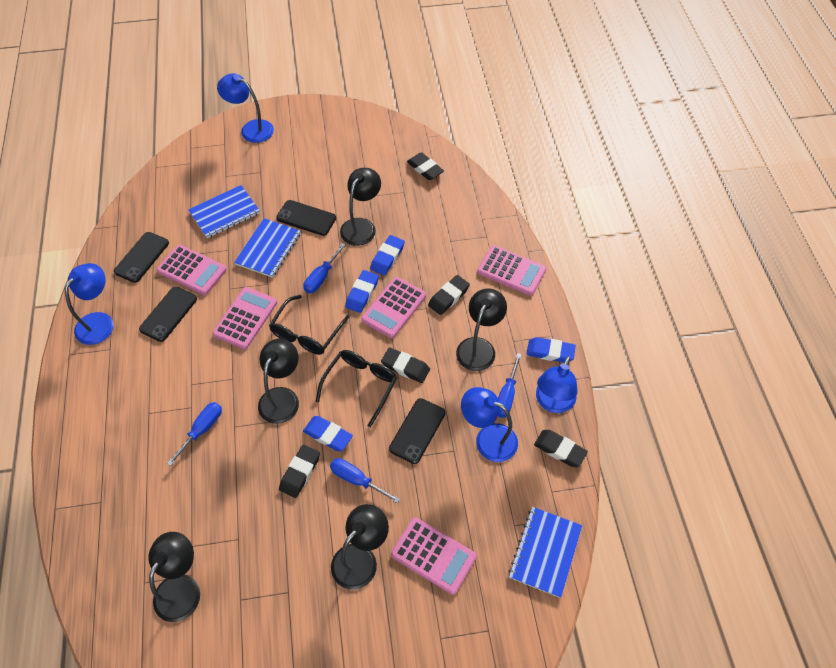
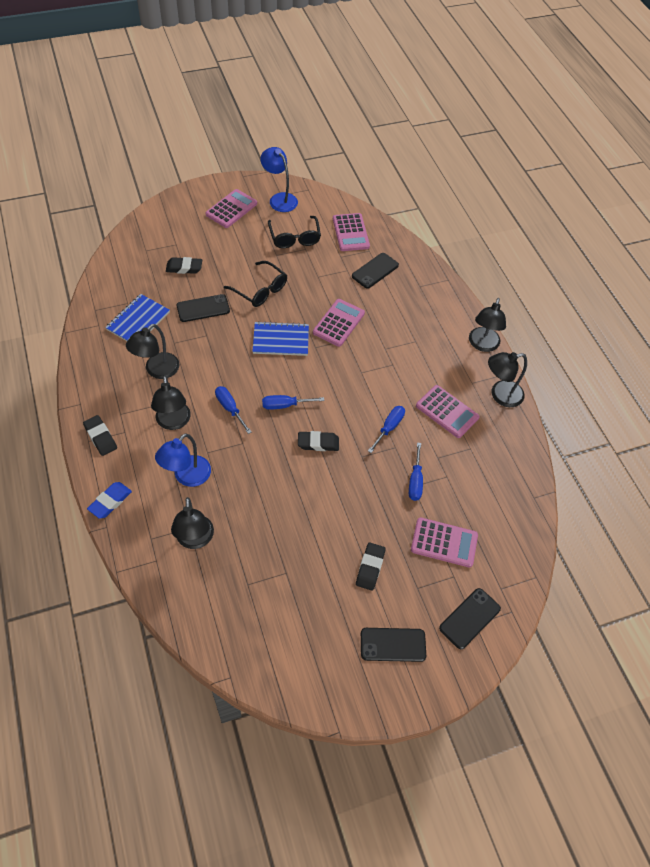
black eraser: 5 -> 4
blue eraser: 4 -> 1
blue lamp: 4 -> 2
blue notebook: 3 -> 2

